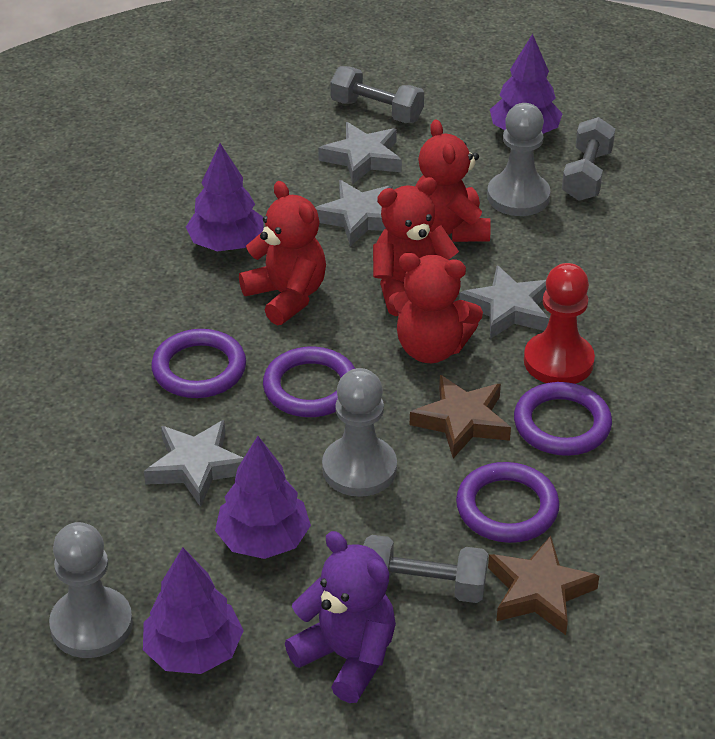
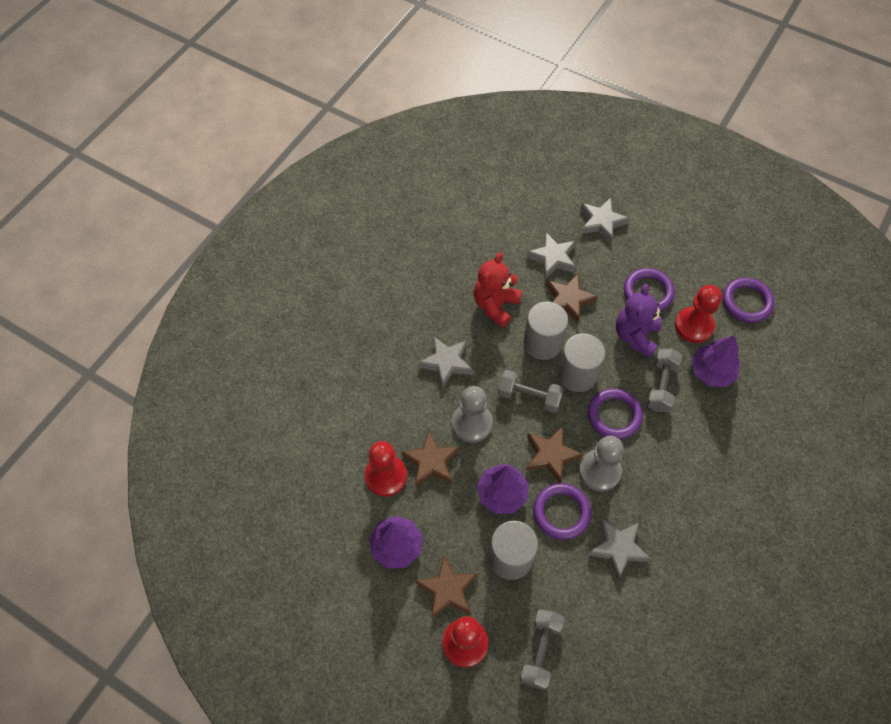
brown star: 2 -> 4
grey cylinder: 0 -> 3
grey pawn: 3 -> 2
purple tree: 4 -> 3
red pawn: 1 -> 3
red teddy bear: 4 -> 1

